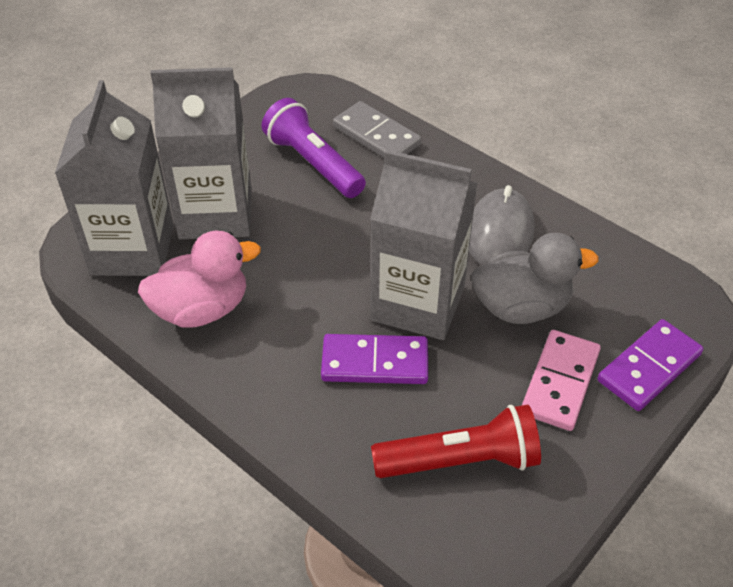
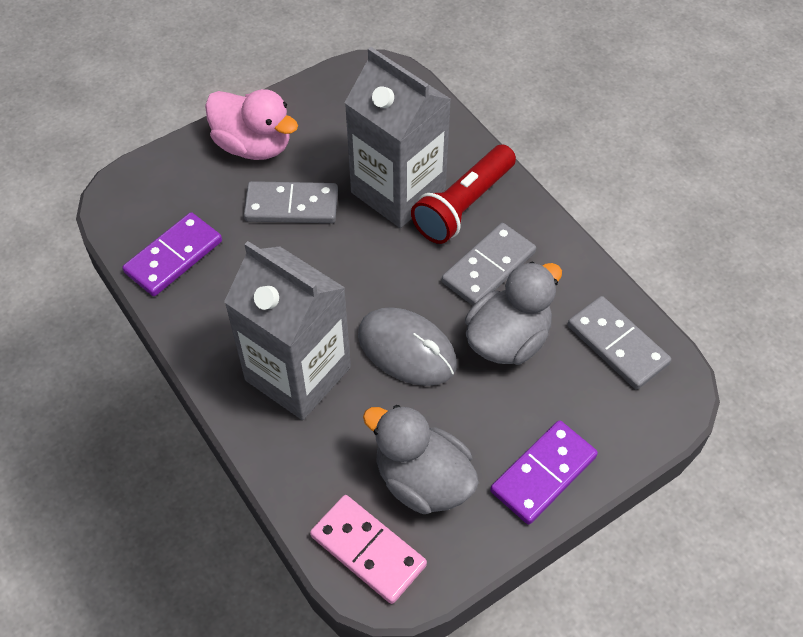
grey carton: 3 -> 2
grey domino: 1 -> 3
grey duck: 1 -> 2
purple flashlight: 1 -> 0

